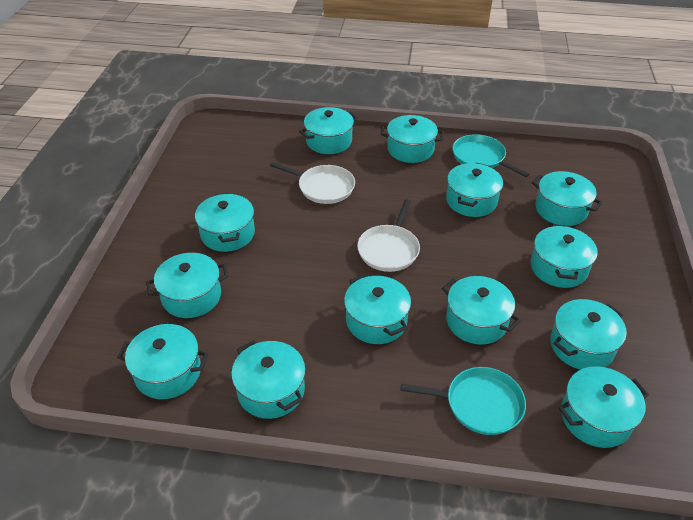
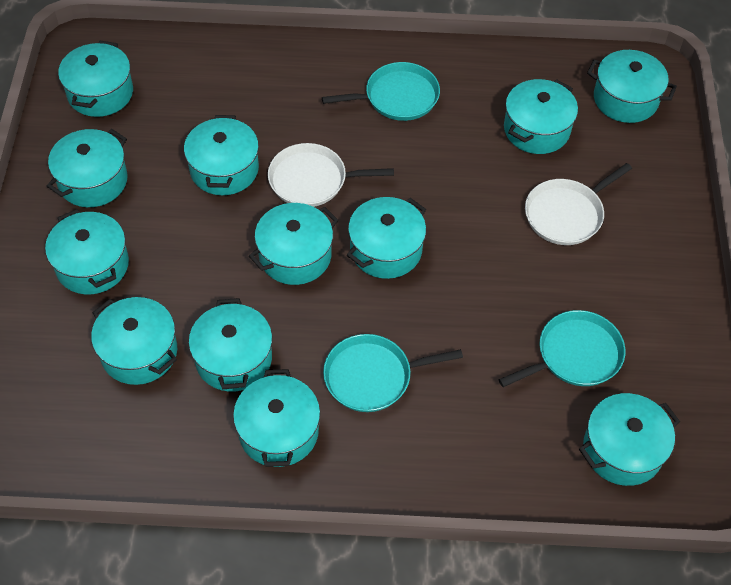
turquoise pan: 2 -> 3
turquoise pot: 13 -> 12

